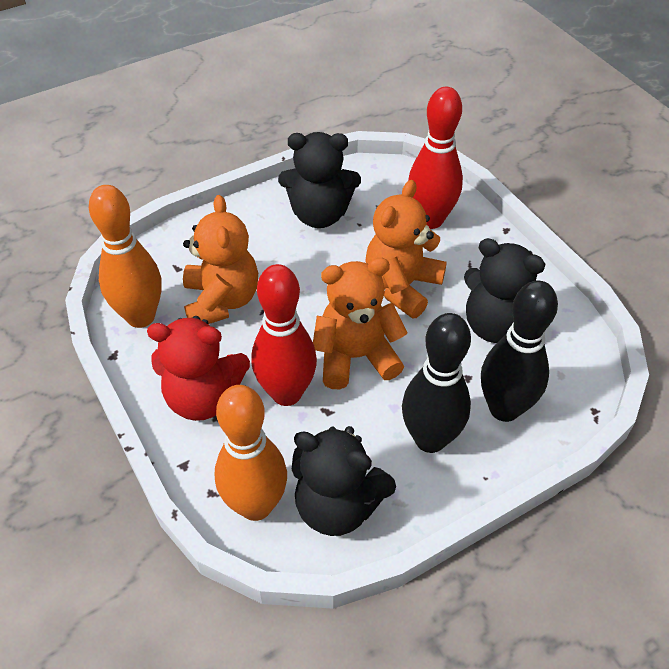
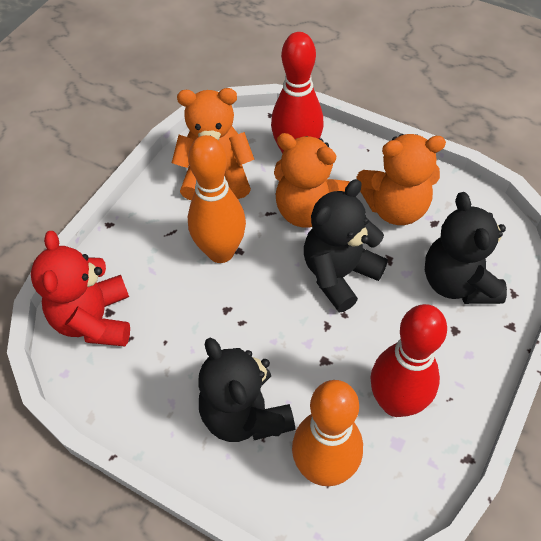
black bowling pin: 2 -> 0

